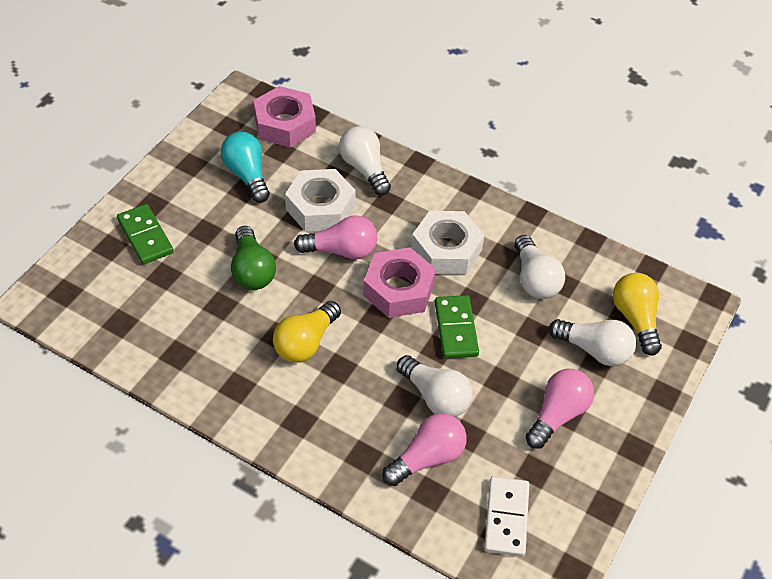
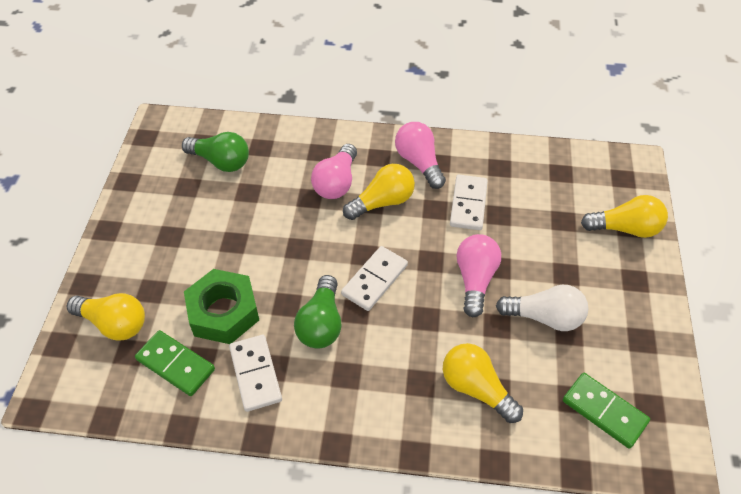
green light bulb: 1 -> 2
green nut: 0 -> 1
pink nut: 2 -> 0
turquoise light bulb: 1 -> 0
white domino: 1 -> 3
white light bulb: 4 -> 1
white nut: 2 -> 0
yellow light bulb: 2 -> 4

